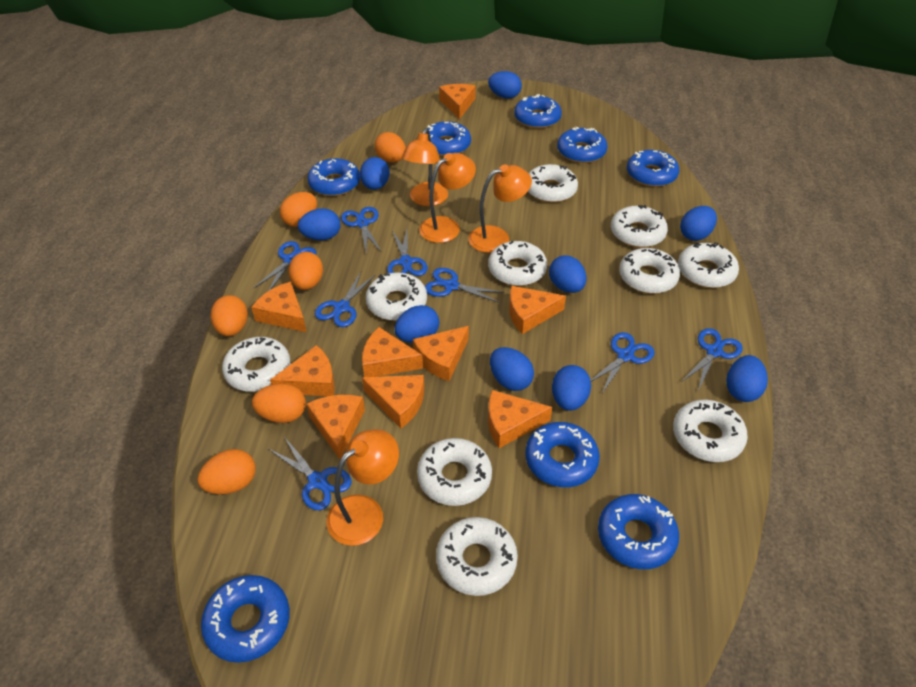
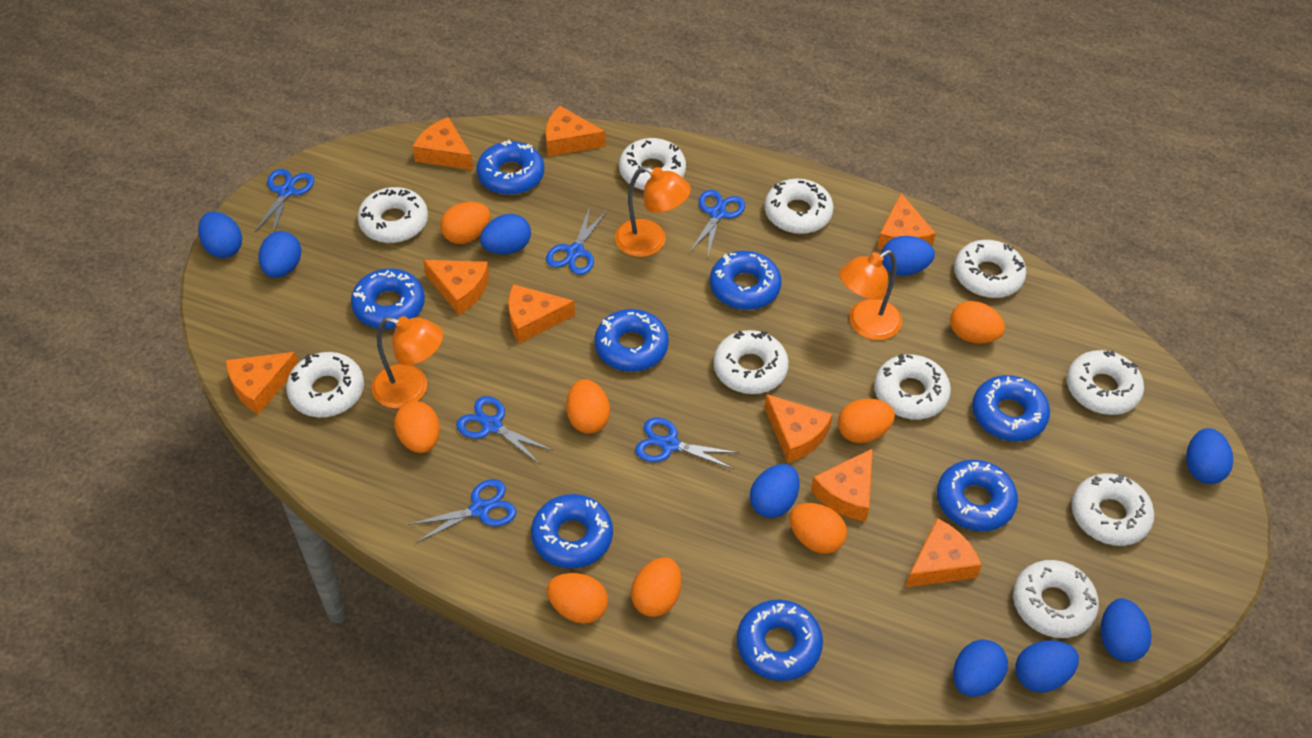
blue scissors: 8 -> 6
orange egg: 6 -> 8
orange lamp: 4 -> 3

